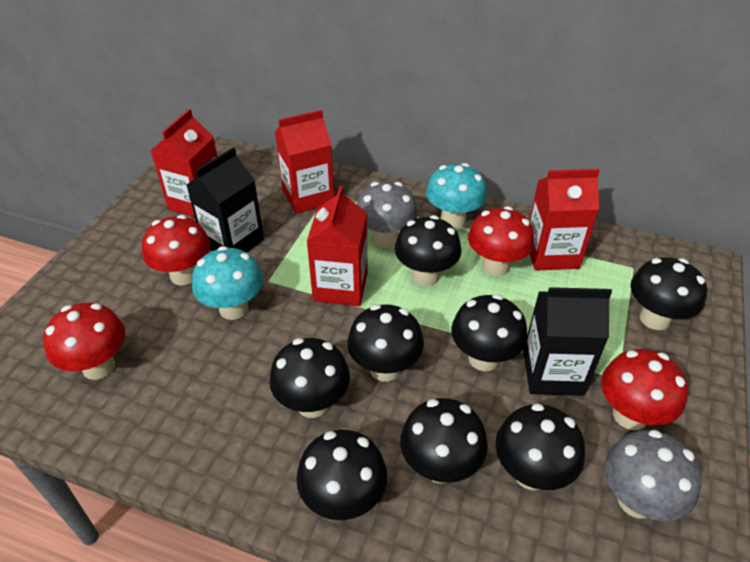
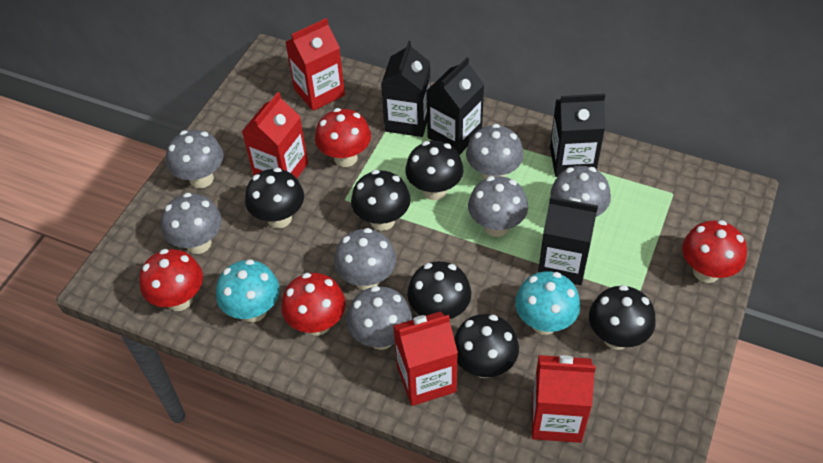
black carton: 2 -> 4
black mushroom: 8 -> 6
grey mushroom: 2 -> 7

